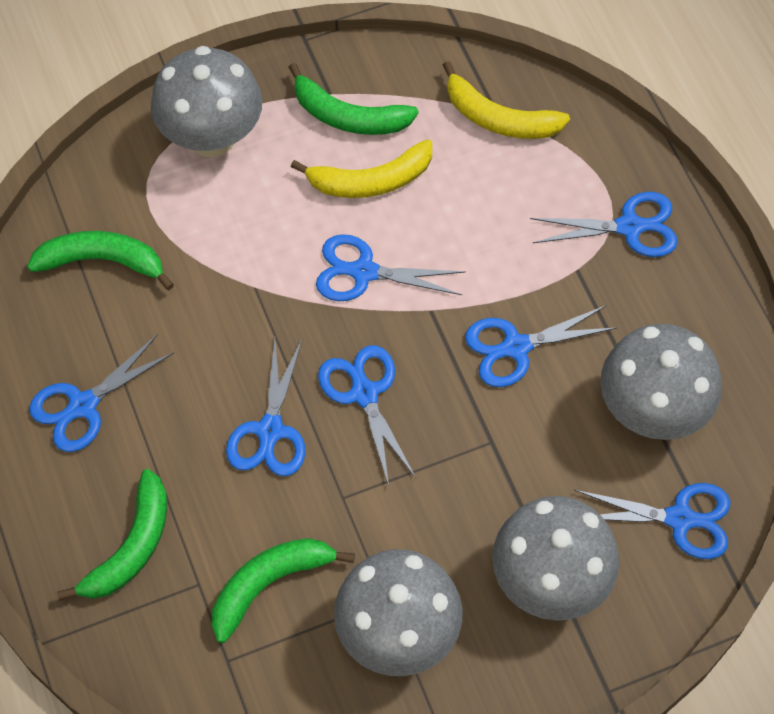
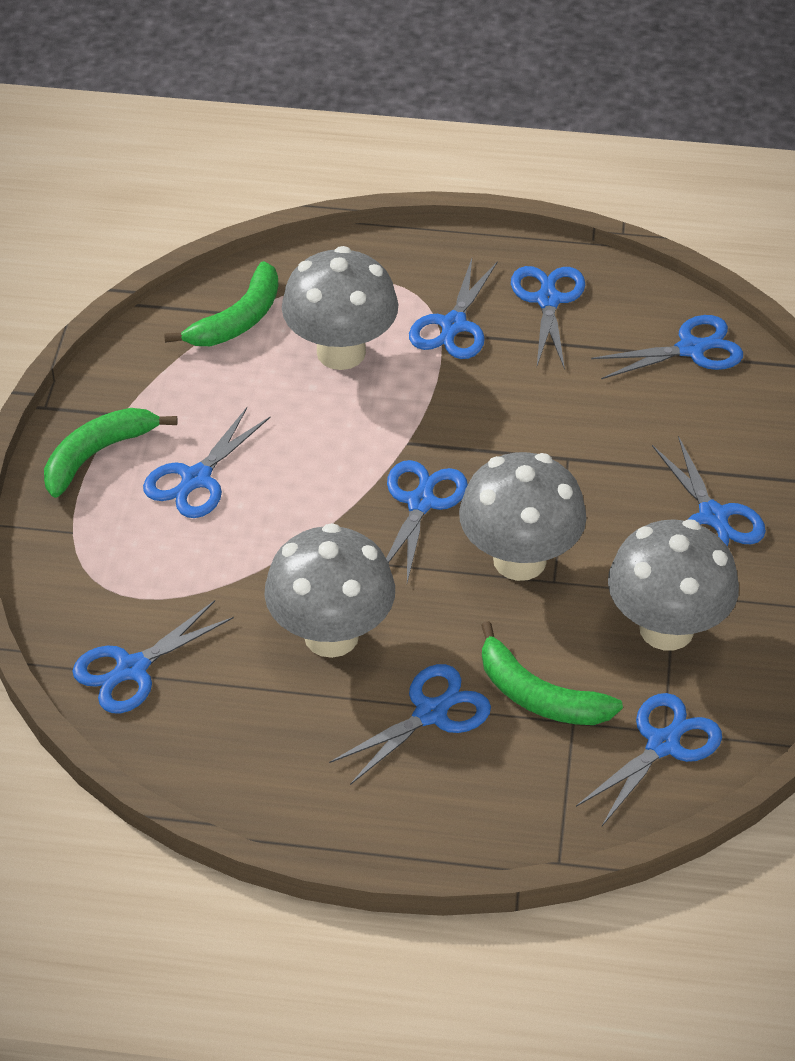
blue scissors: 7 -> 9
green banana: 4 -> 3
yellow banana: 2 -> 0

